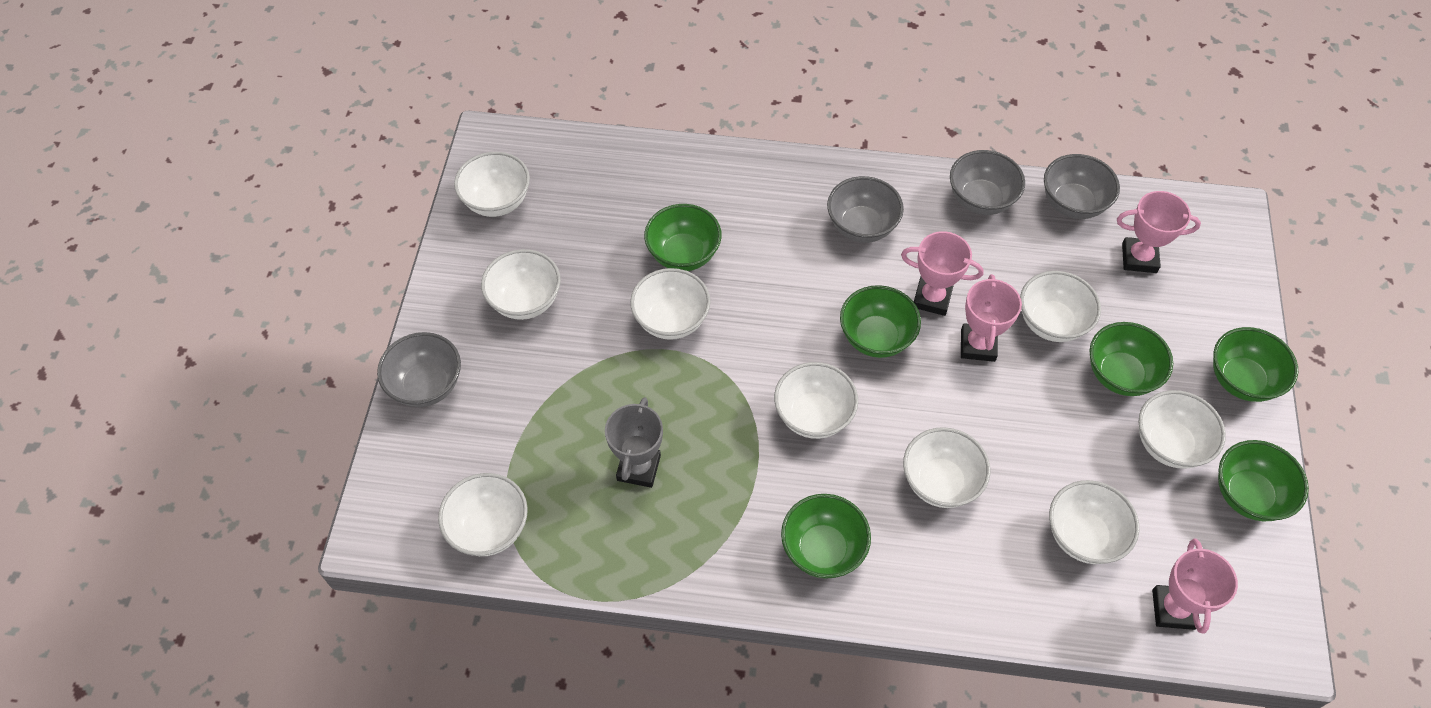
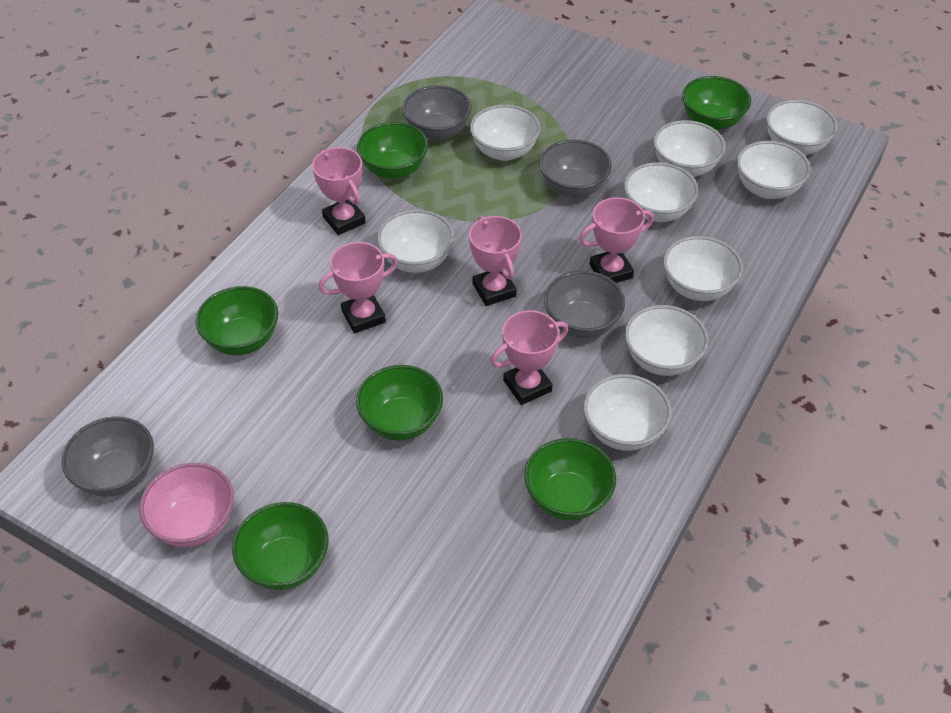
grey trophy: 1 -> 0
pink bowl: 0 -> 1
pink trophy: 4 -> 5

